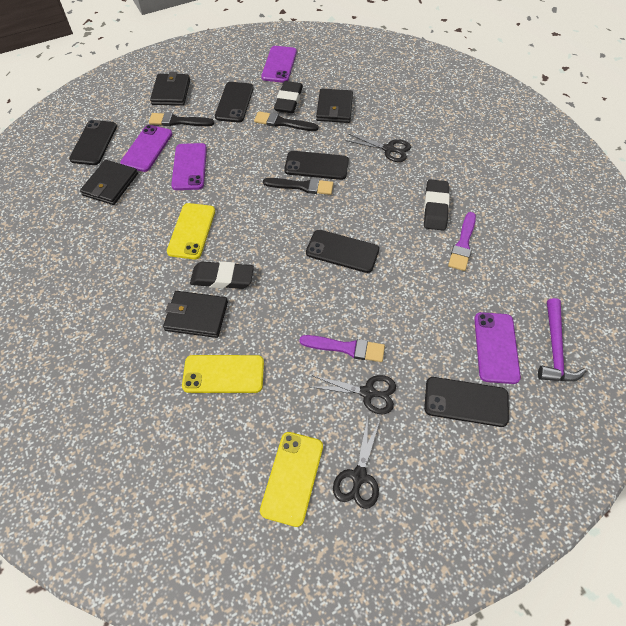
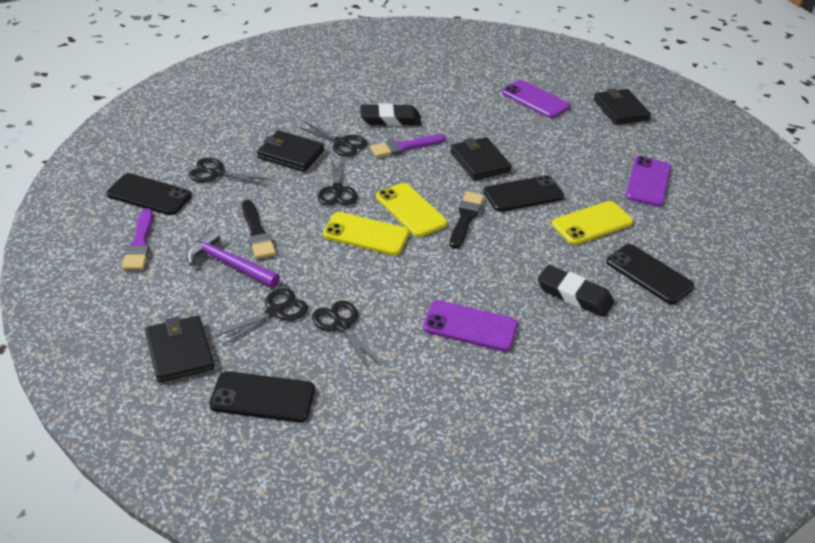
black brush: 3 -> 2
black eraser: 3 -> 2
black phone: 5 -> 4
black scissors: 3 -> 5
purple phone: 4 -> 3

